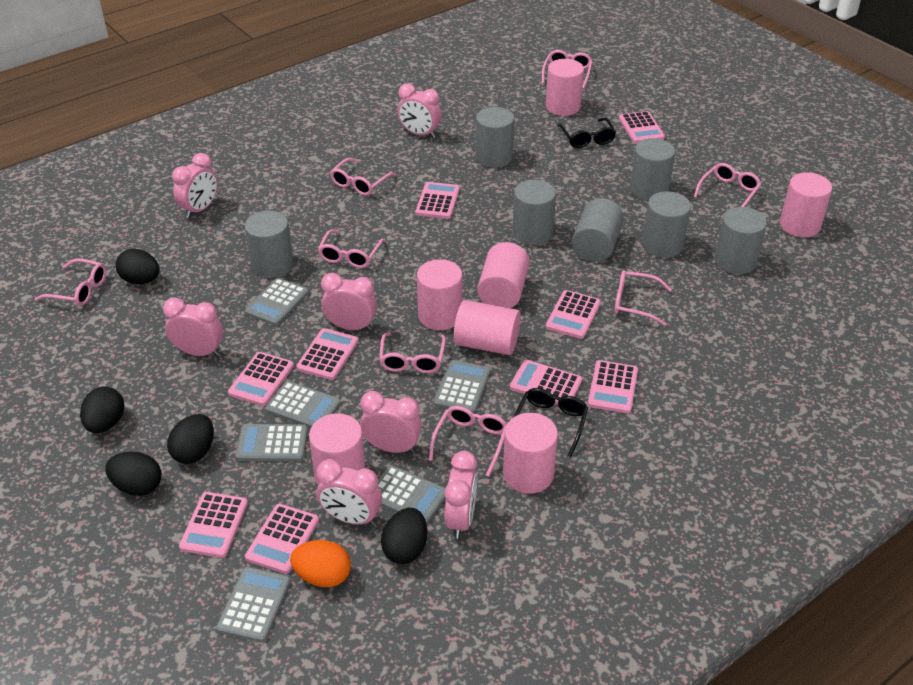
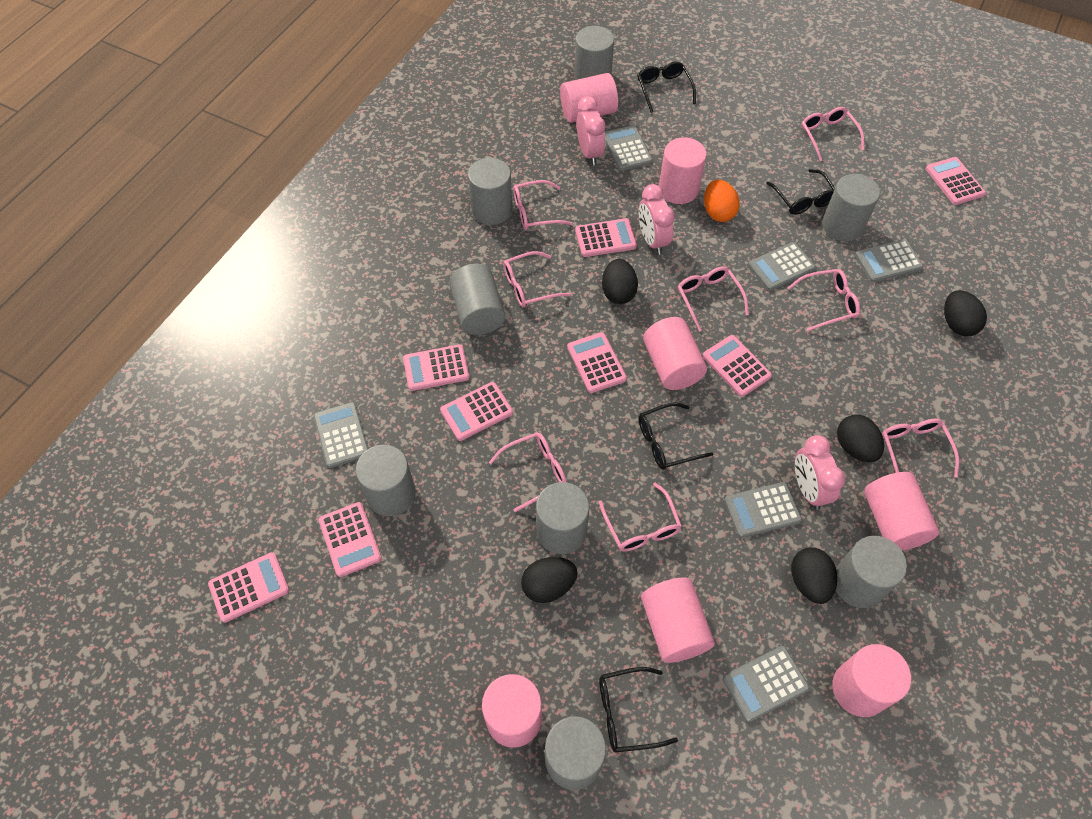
black glasses: 2 -> 4
grey cylinder: 7 -> 8
pink calculator: 9 -> 8
pink clock: 7 -> 3

